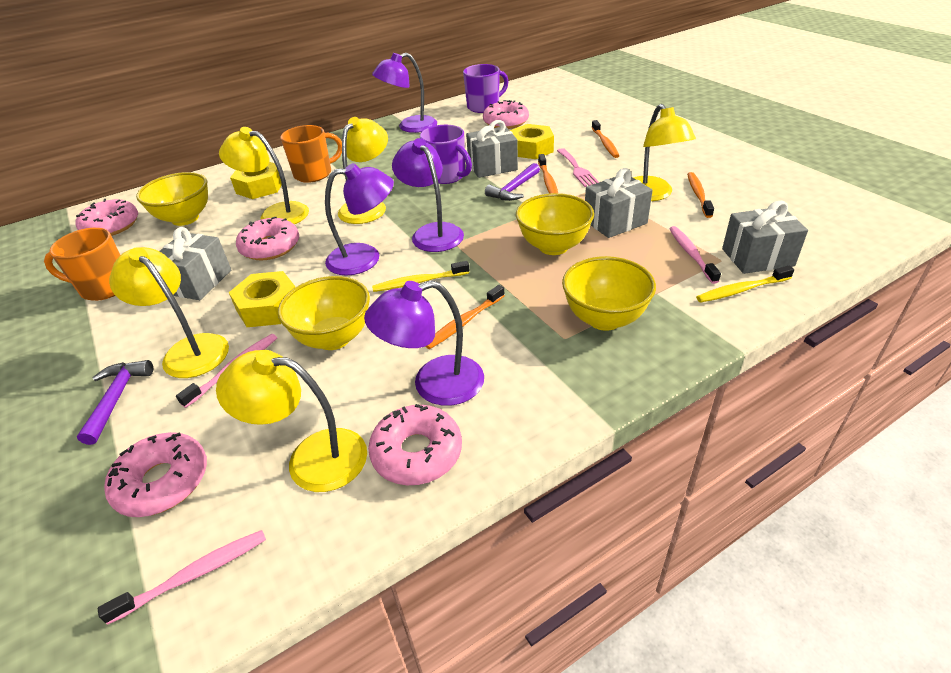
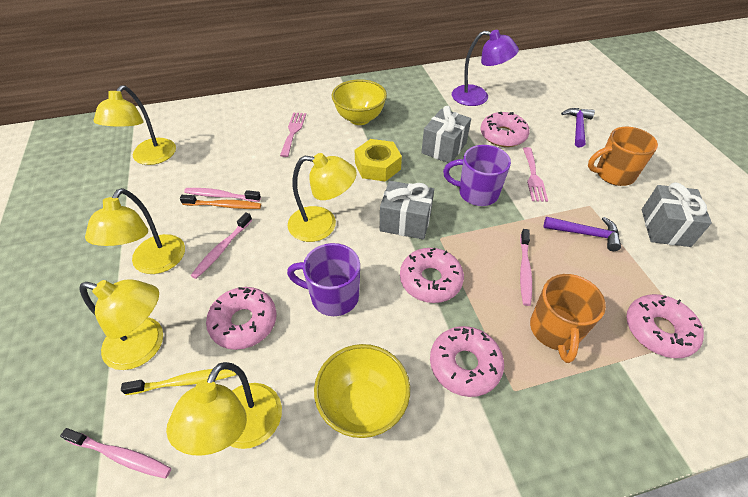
grey gift: 4 -> 3
orange toothbrush: 4 -> 1
pink fork: 1 -> 2
pink toothbrush: 3 -> 4
purple lamp: 4 -> 1
yellow bowl: 4 -> 2
yellow nut: 3 -> 1
yellow toothbrush: 2 -> 1

